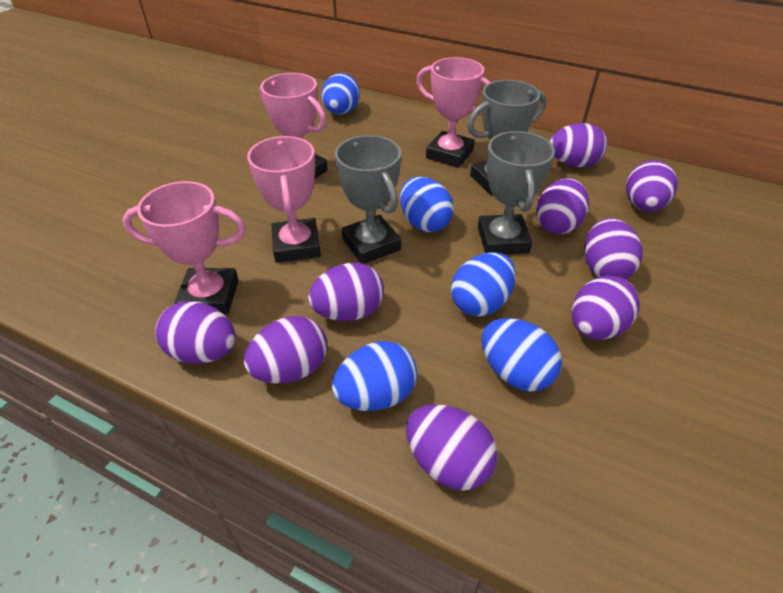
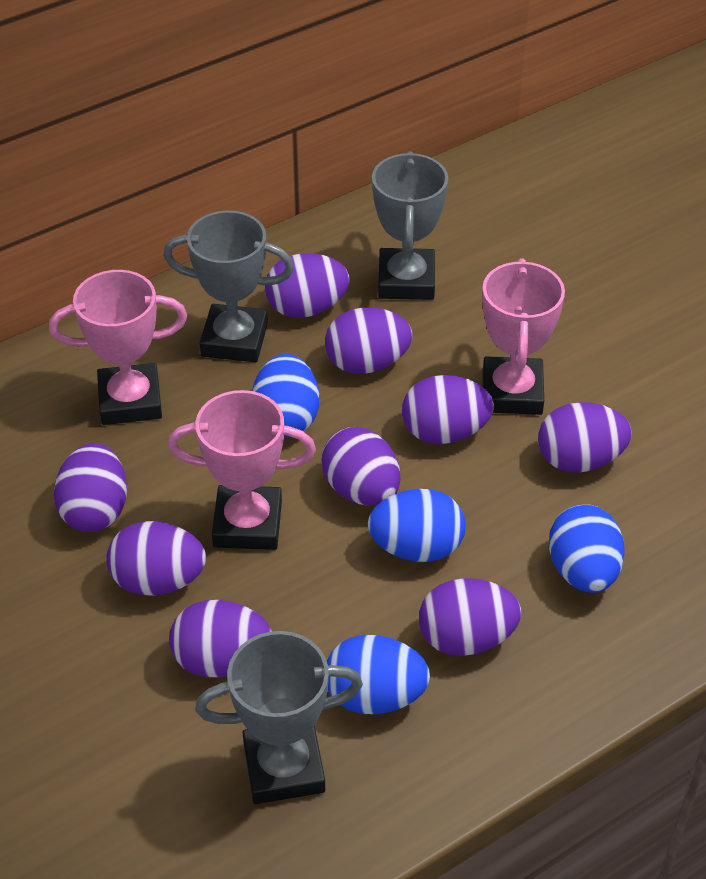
blue egg: 5 -> 4
pink trophy: 4 -> 3

